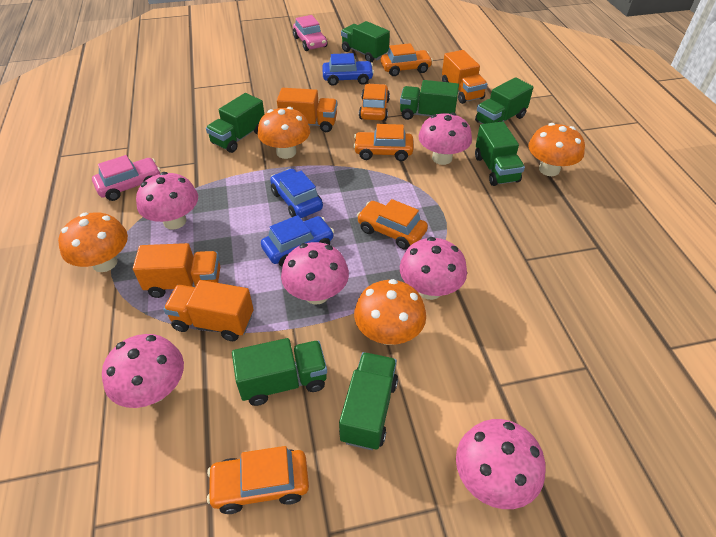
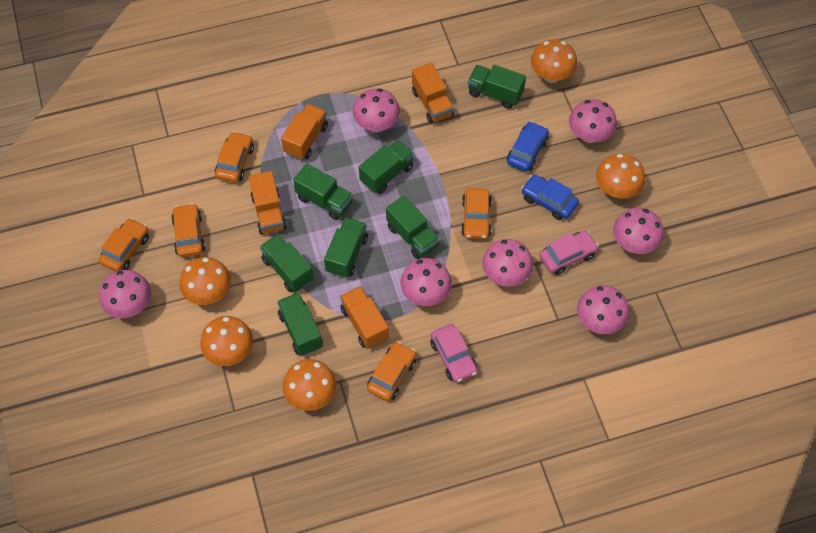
blue car: 3 -> 2
orange mushroom: 4 -> 5
pink mushroom: 6 -> 7

